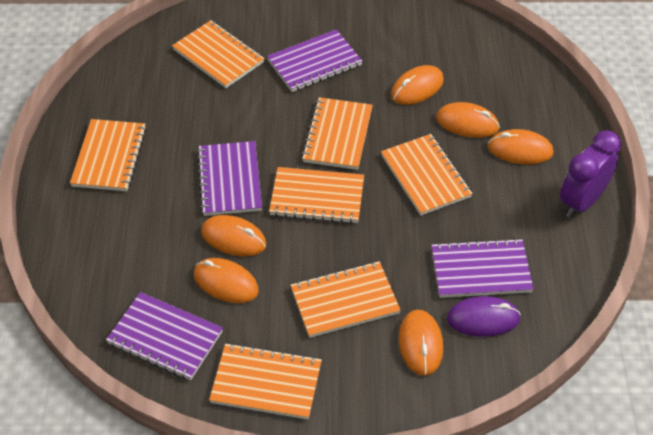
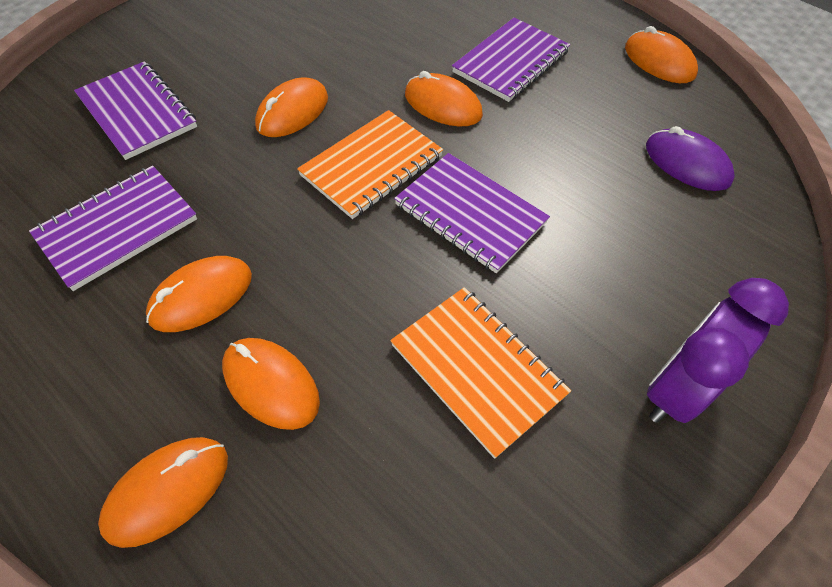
orange notebook: 7 -> 2

